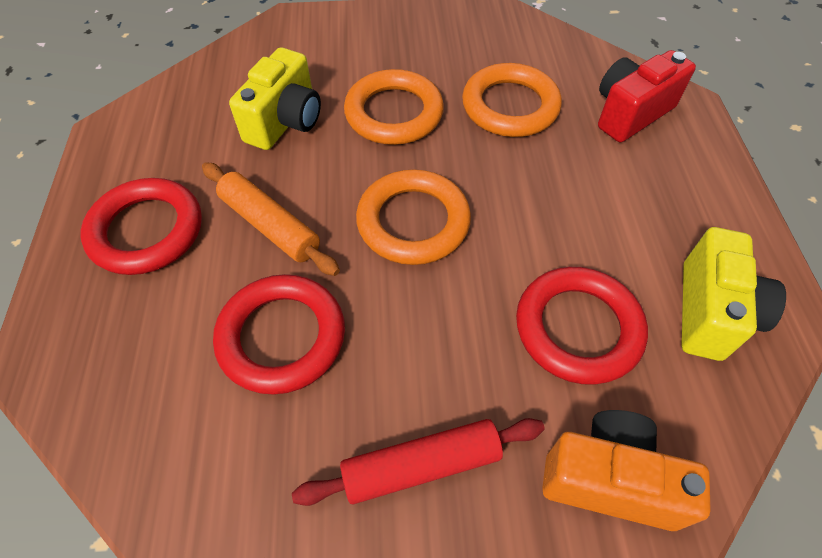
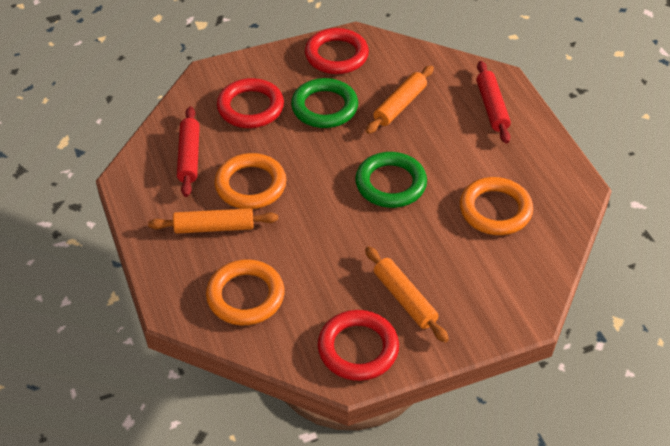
green ring: 0 -> 2
orange camera: 1 -> 0
orange rolling pin: 1 -> 3
red camera: 1 -> 0
red rolling pin: 1 -> 2
yellow camera: 2 -> 0

